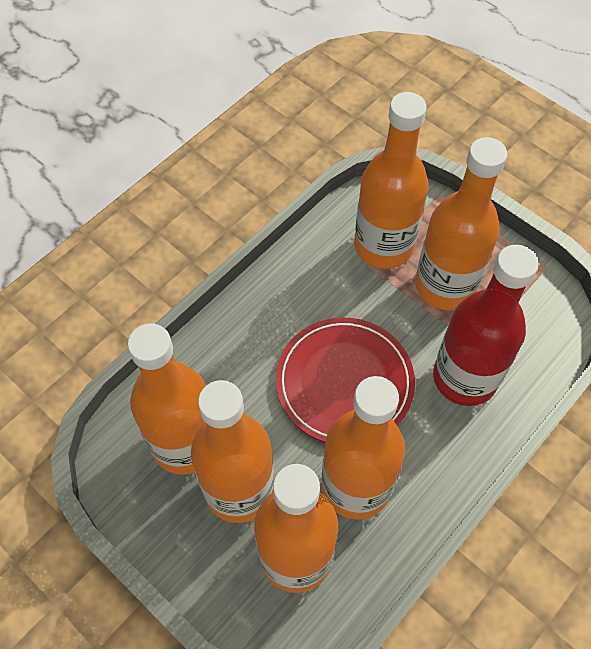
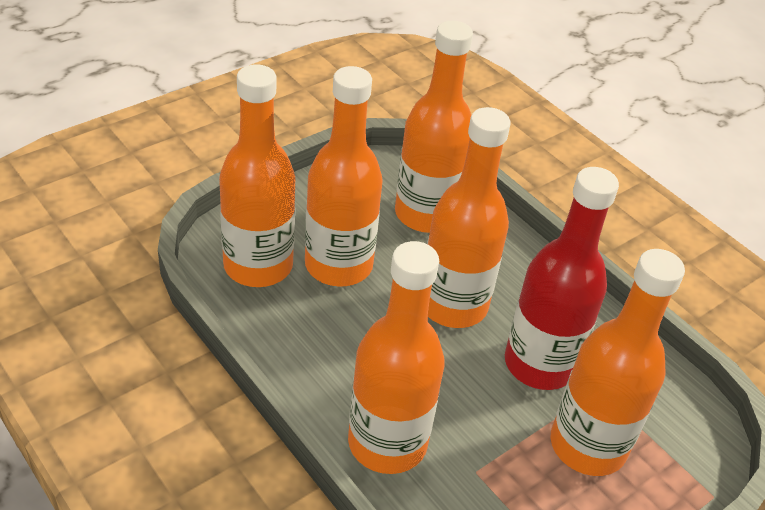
red plate: 1 -> 0

